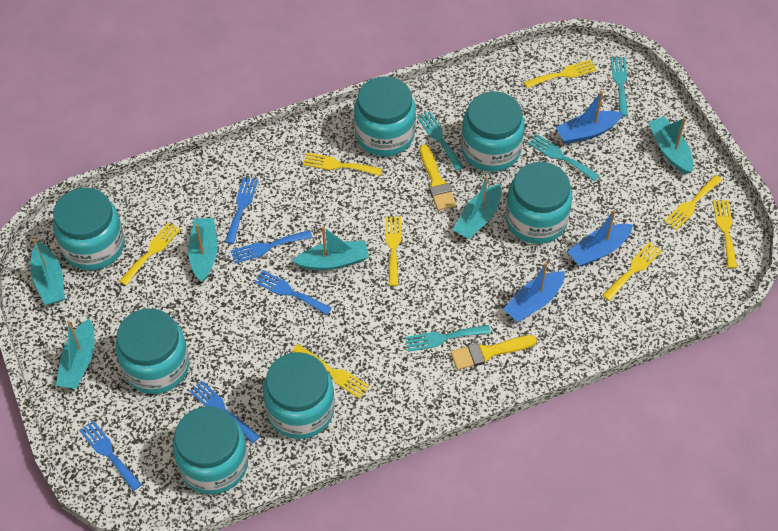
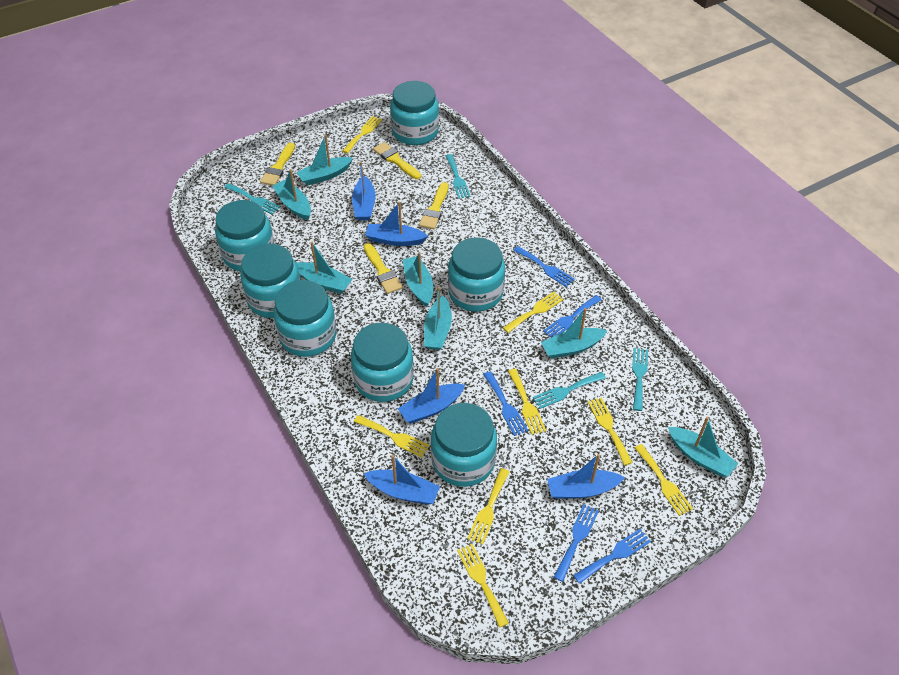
blue boat: 3 -> 5
turquoise boat: 6 -> 7
yellow brush: 2 -> 4

